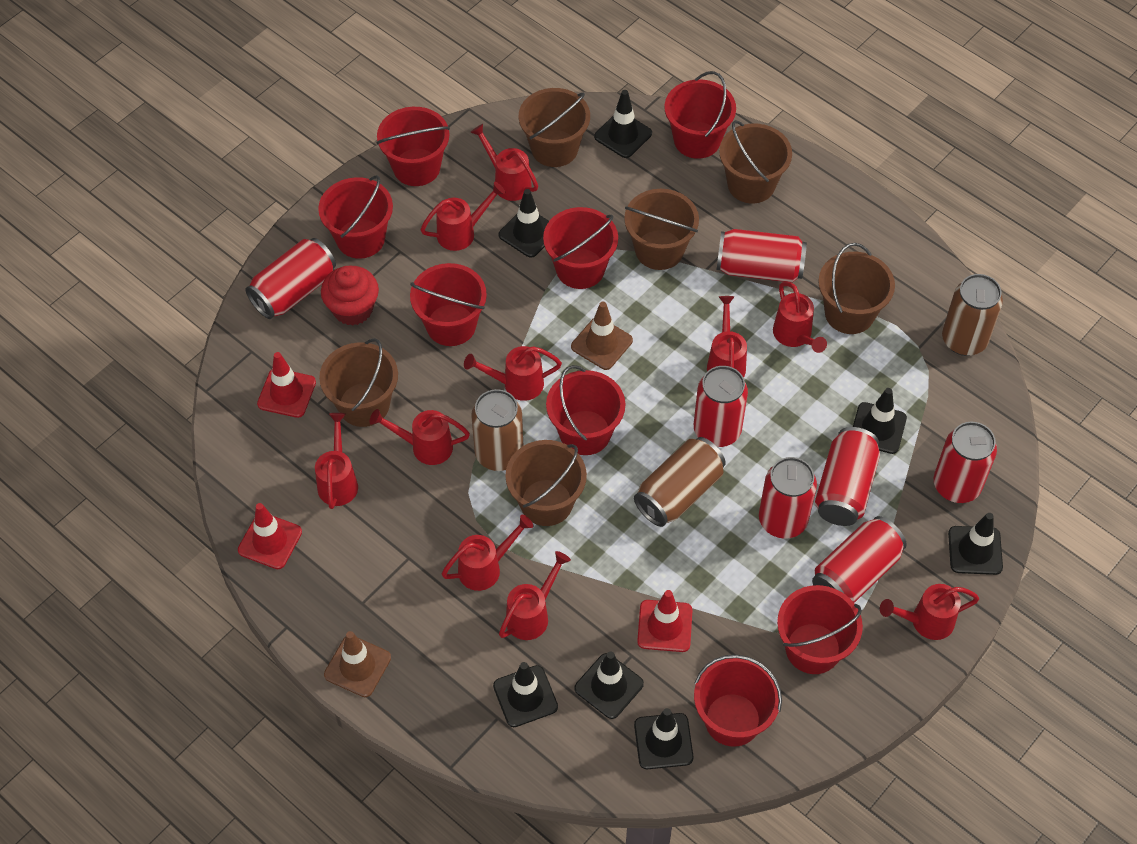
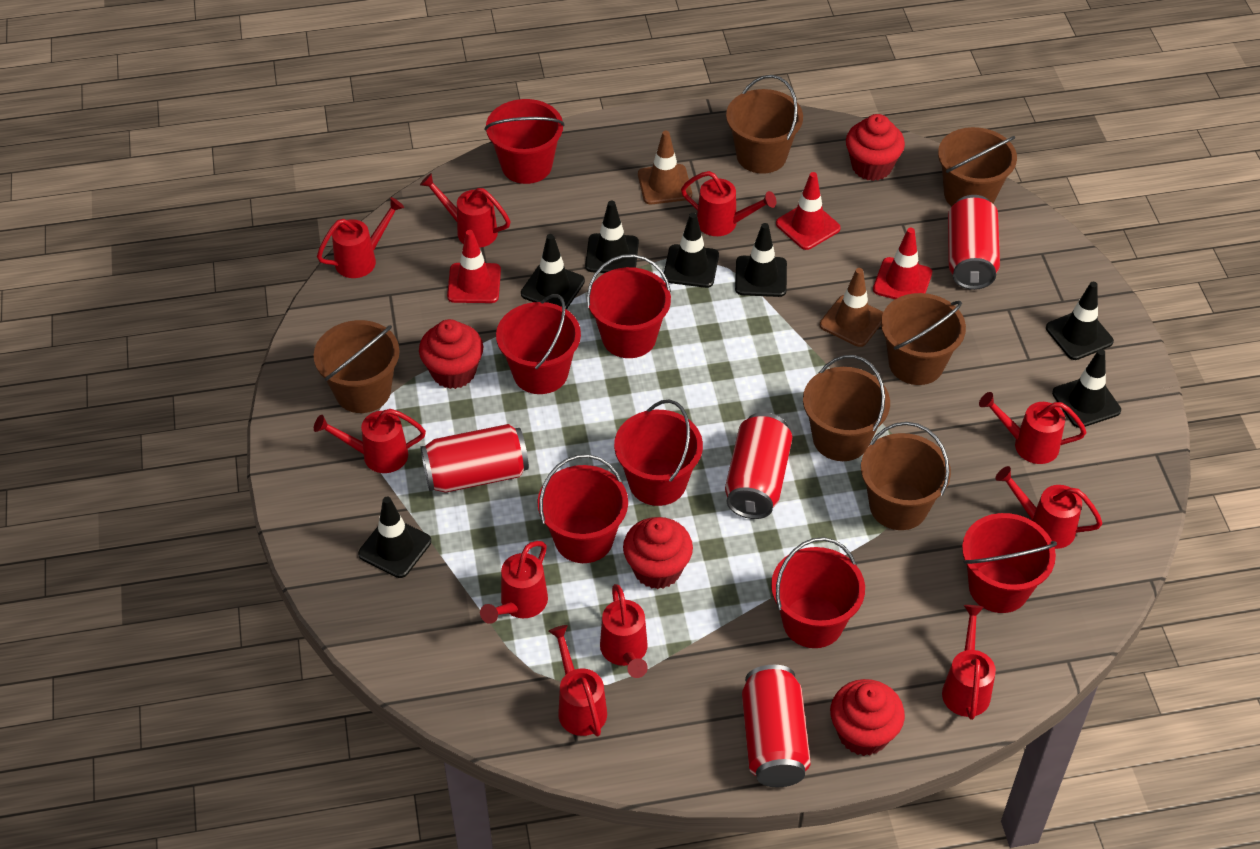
brown can: 3 -> 0
red bucket: 8 -> 7
red can: 7 -> 4
red cupcake: 1 -> 4

